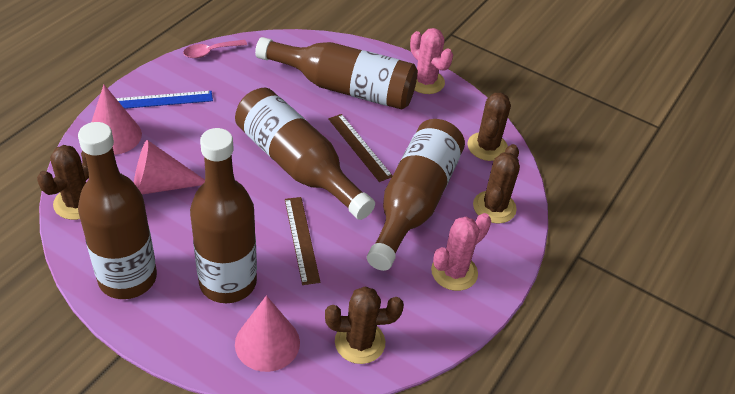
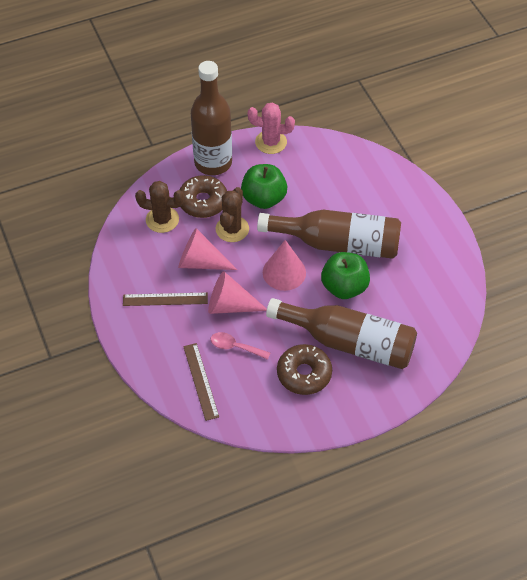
blue ruler: 1 -> 0
brown bottle: 5 -> 3
brown cactus: 4 -> 2
brown donut: 0 -> 2
green apple: 0 -> 2
pink cactus: 2 -> 1

